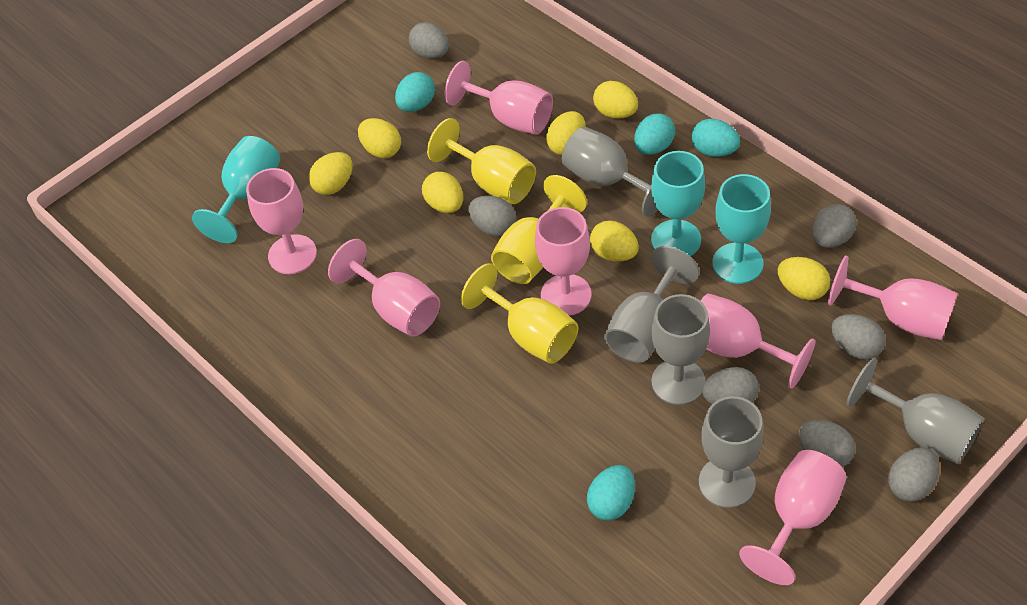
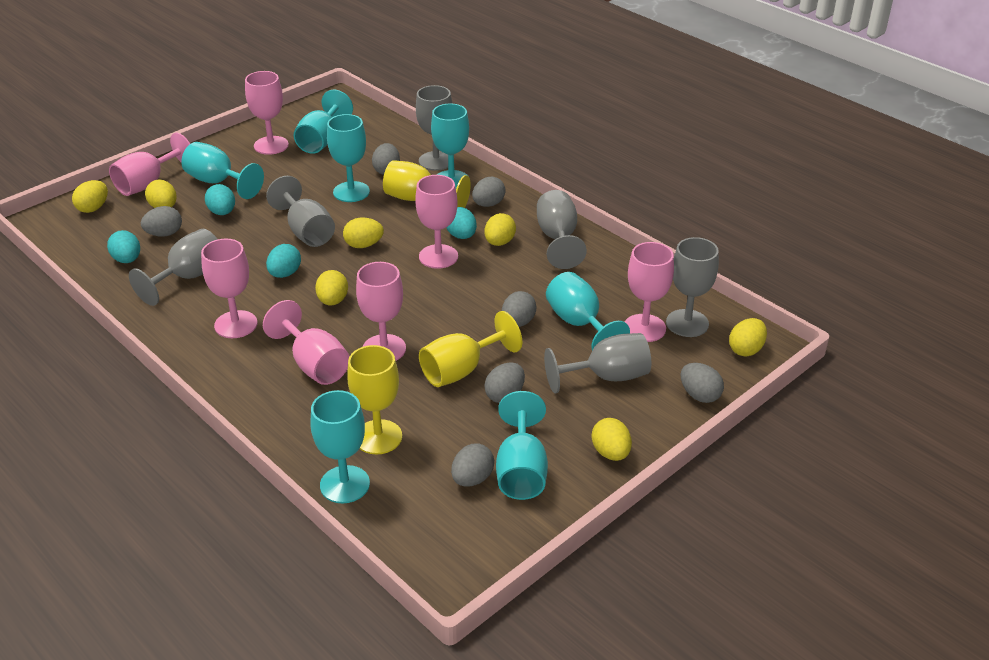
grey goblet: 5 -> 6
turquoise goblet: 3 -> 7

